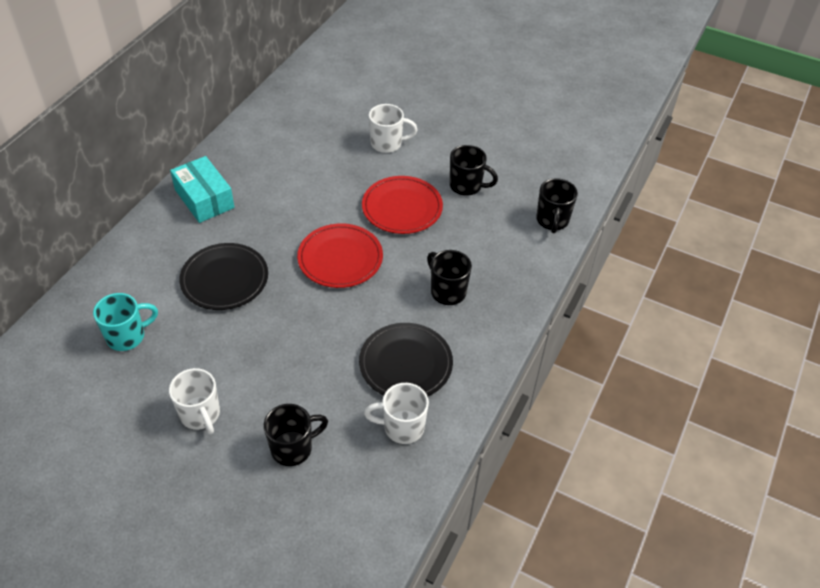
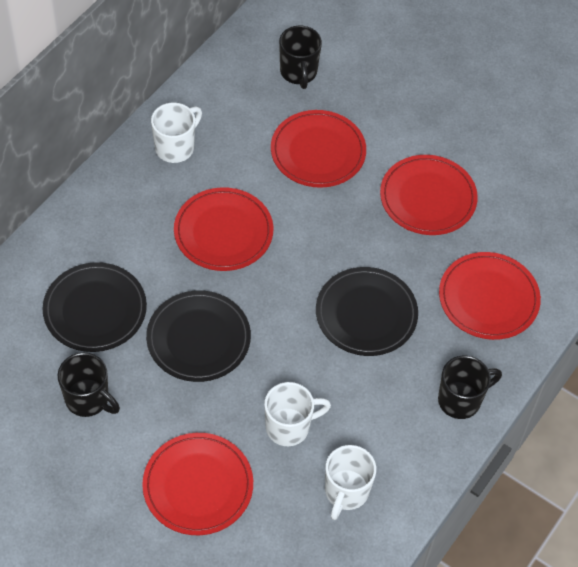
black mug: 4 -> 3
black plate: 2 -> 3
red plate: 2 -> 5
turquoise box: 1 -> 0
turquoise mug: 1 -> 0

